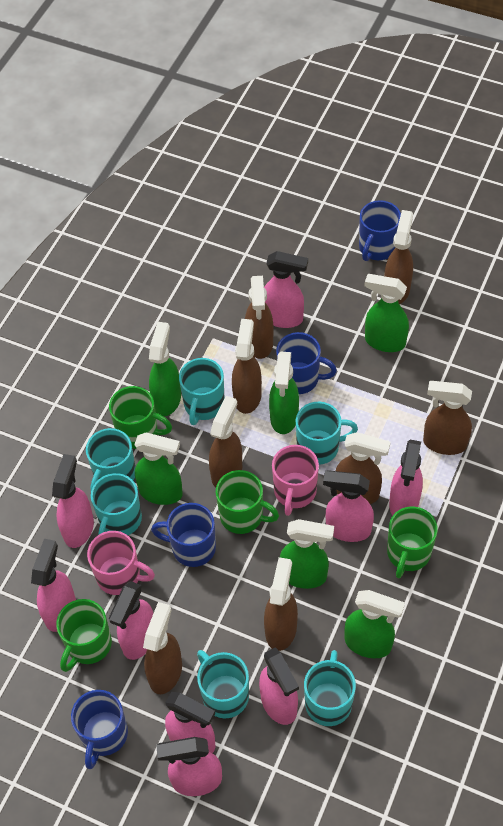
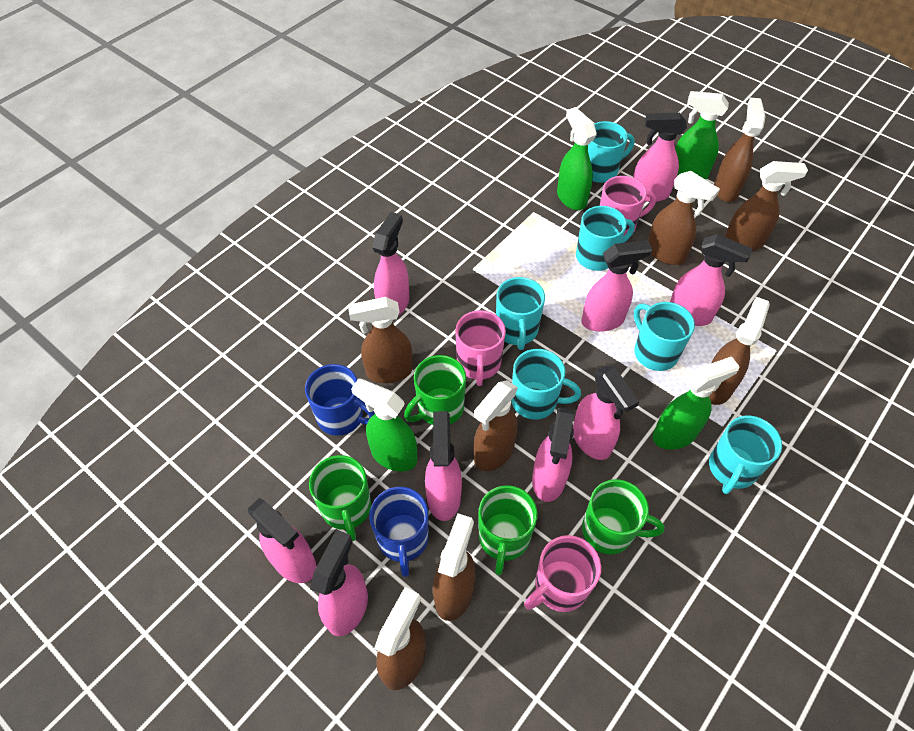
blue mug: 4 -> 2
green spray bottle: 6 -> 4
pink mug: 2 -> 3

